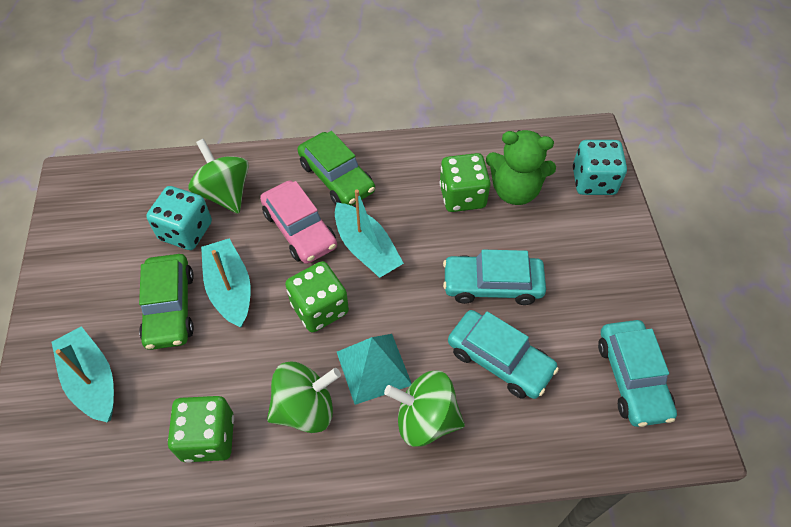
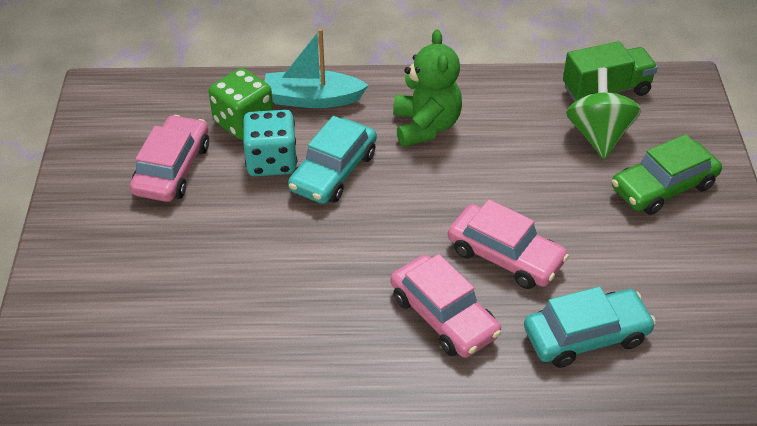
green car: 2 -> 1
green dice: 3 -> 1
green spinning top: 3 -> 1
green truck: 0 -> 1
pink car: 1 -> 3
turquoise boat: 3 -> 1
turquoise car: 3 -> 2
turquoise dice: 2 -> 1
turquoise pyramid: 1 -> 0

